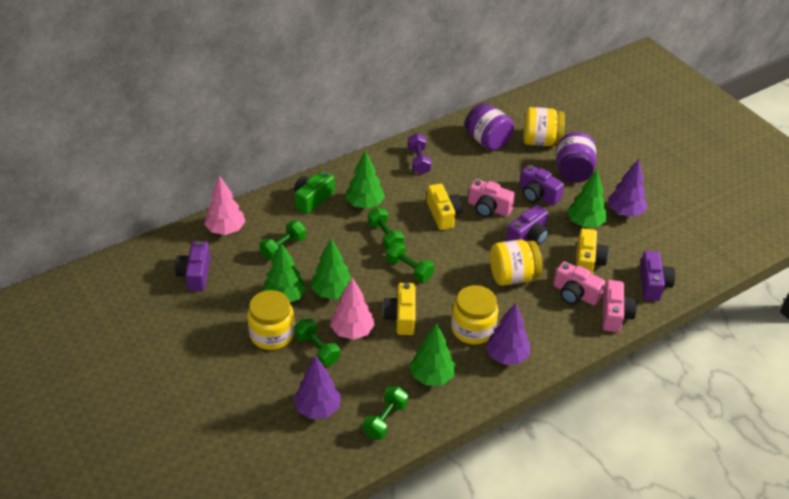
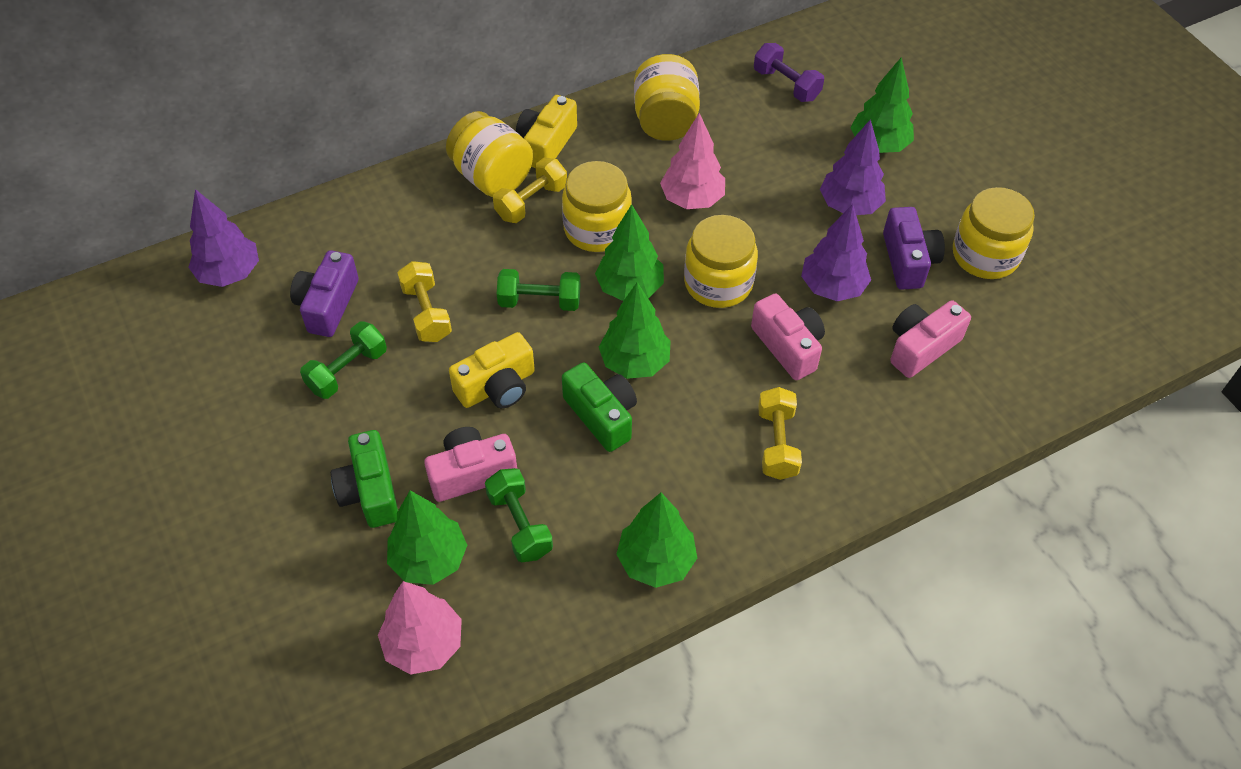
green camera: 1 -> 2
green dumbbell: 5 -> 3
purple camera: 4 -> 2
purple jar: 2 -> 0
yellow camera: 3 -> 2
yellow dumbbell: 0 -> 3
yellow jar: 4 -> 5

